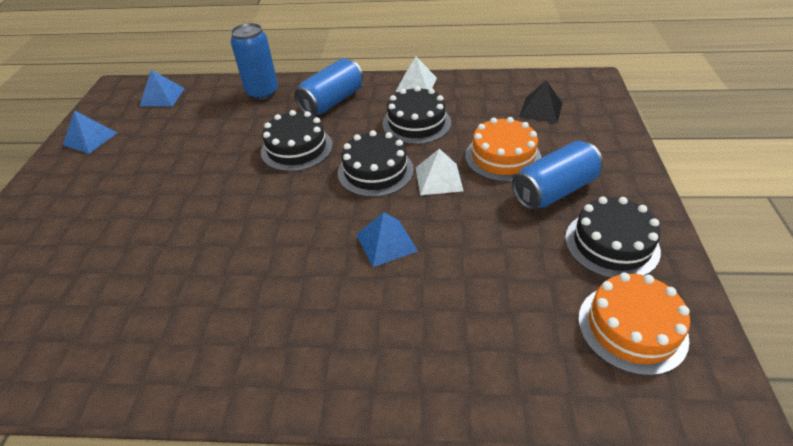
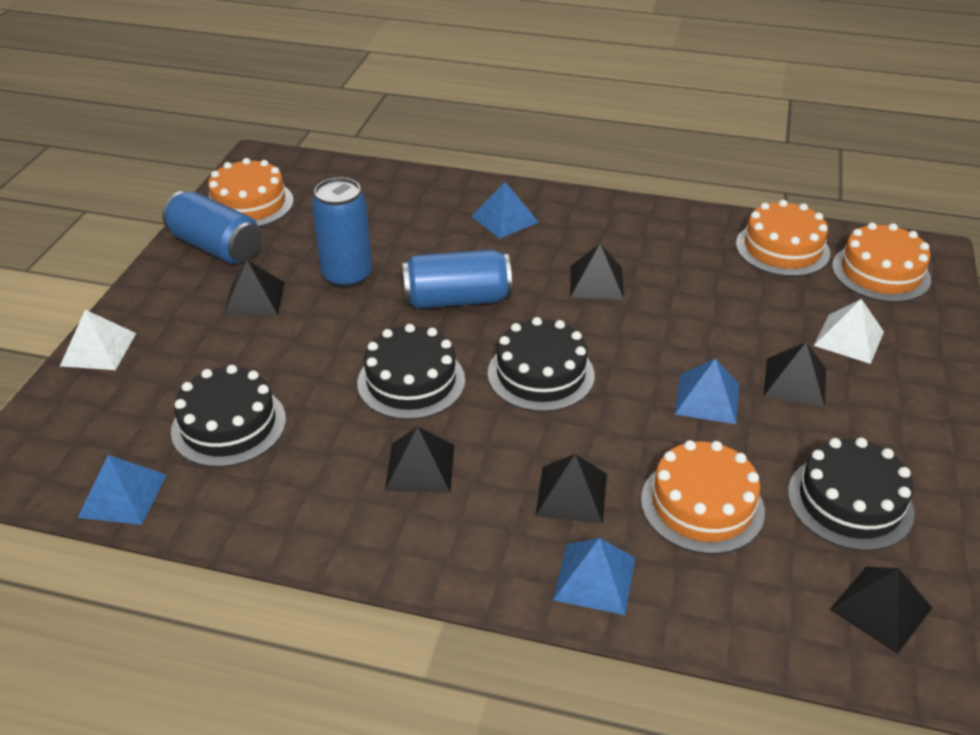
black pyramid: 1 -> 6
blue pyramid: 3 -> 4
orange cake: 2 -> 4

